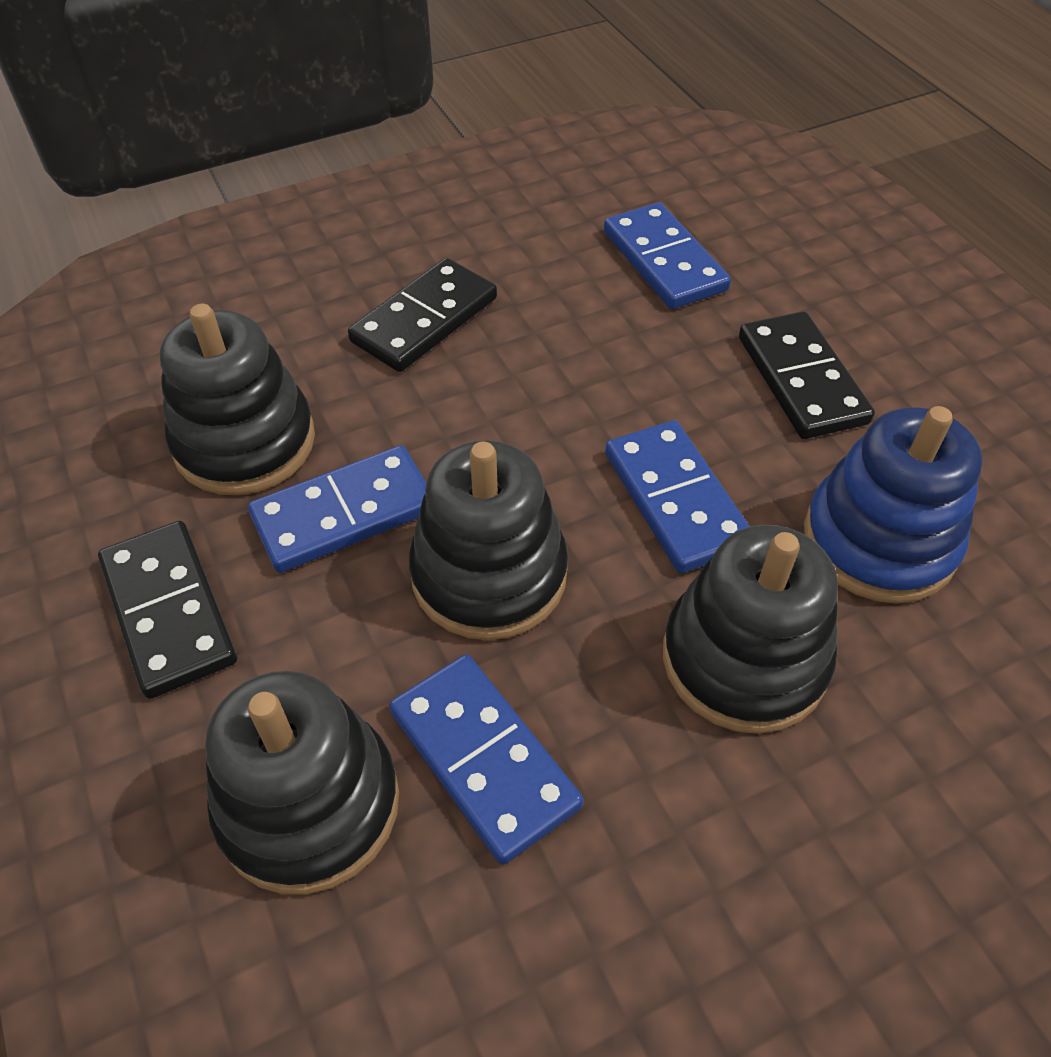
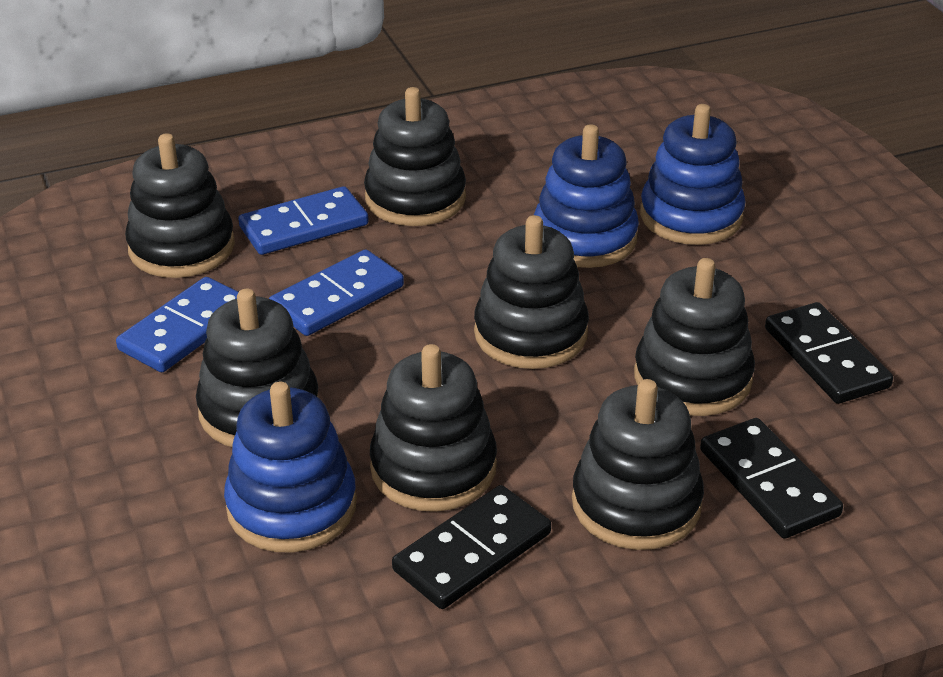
black stacking toy: 4 -> 7
blue domino: 4 -> 3
blue stacking toy: 1 -> 3

